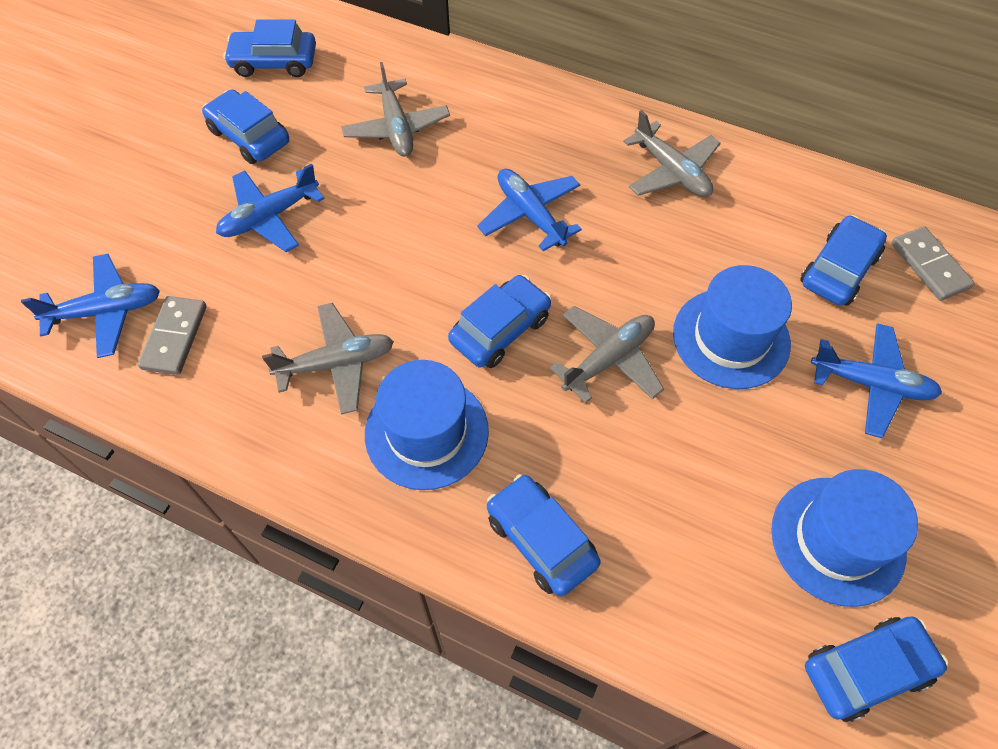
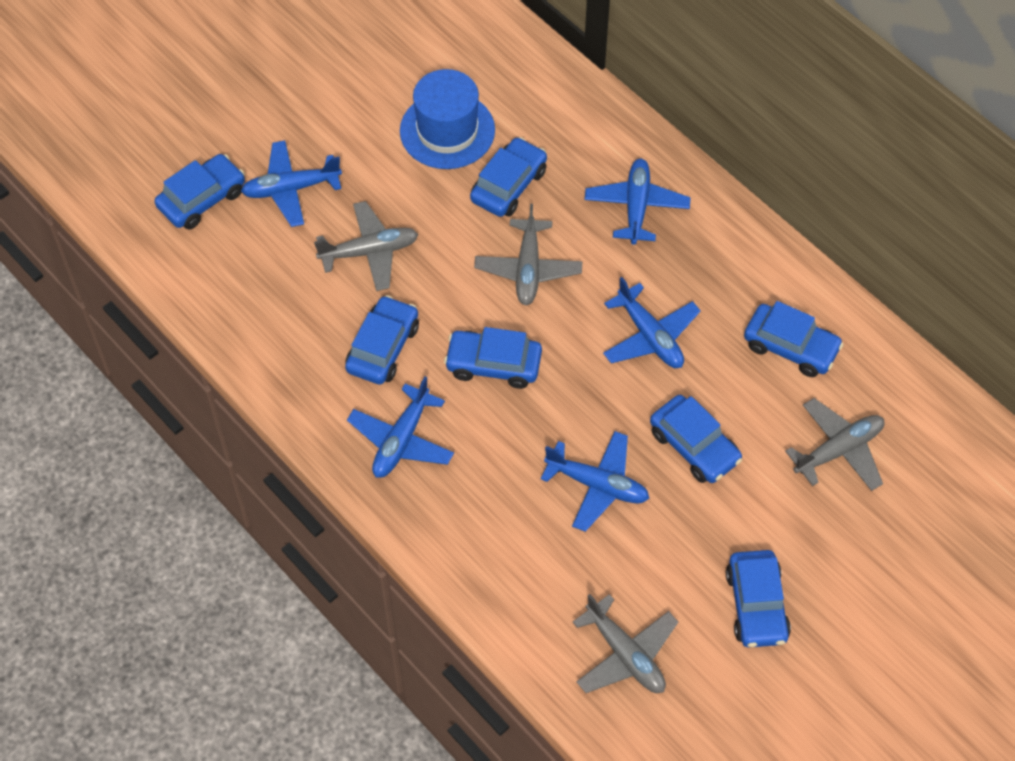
blue car: 6 -> 7
blue hat: 3 -> 1
blue plane: 4 -> 5
grey domino: 2 -> 0

